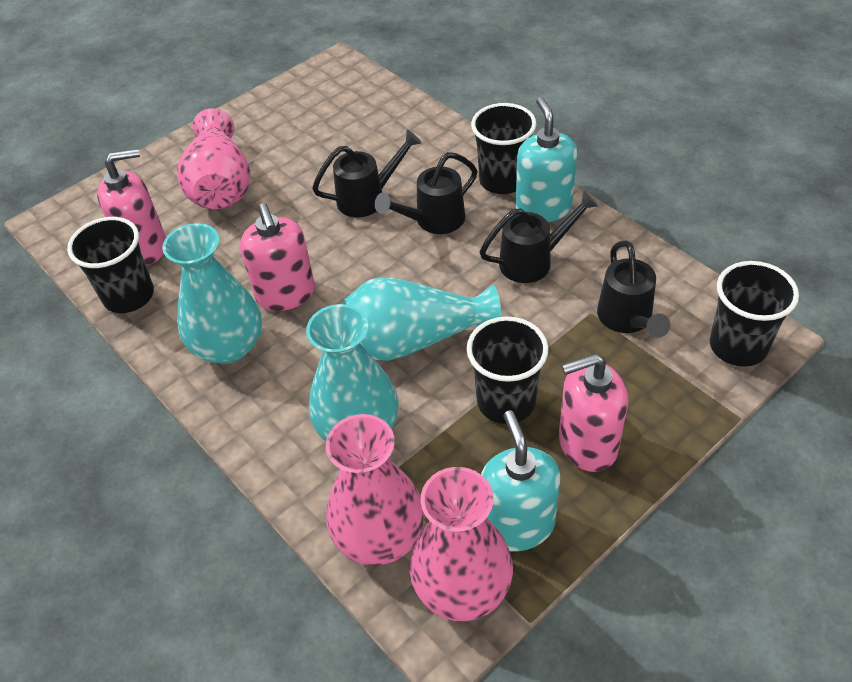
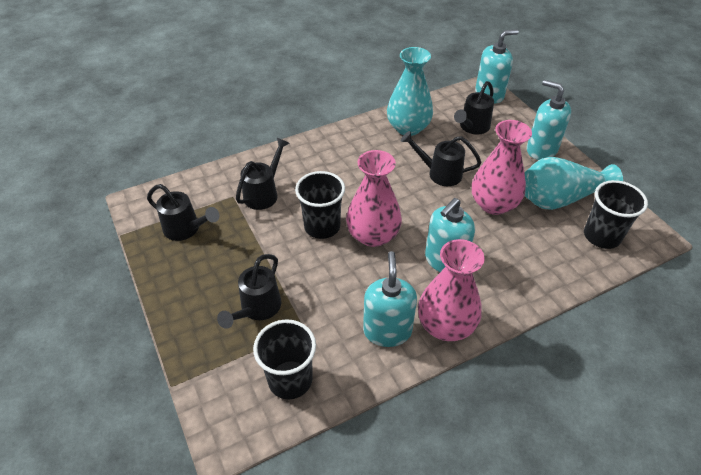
black cup: 4 -> 3
black watering can: 4 -> 5
pink soap dispenser: 3 -> 0
turquoise soap dispenser: 2 -> 4
turquoise vase: 3 -> 2

